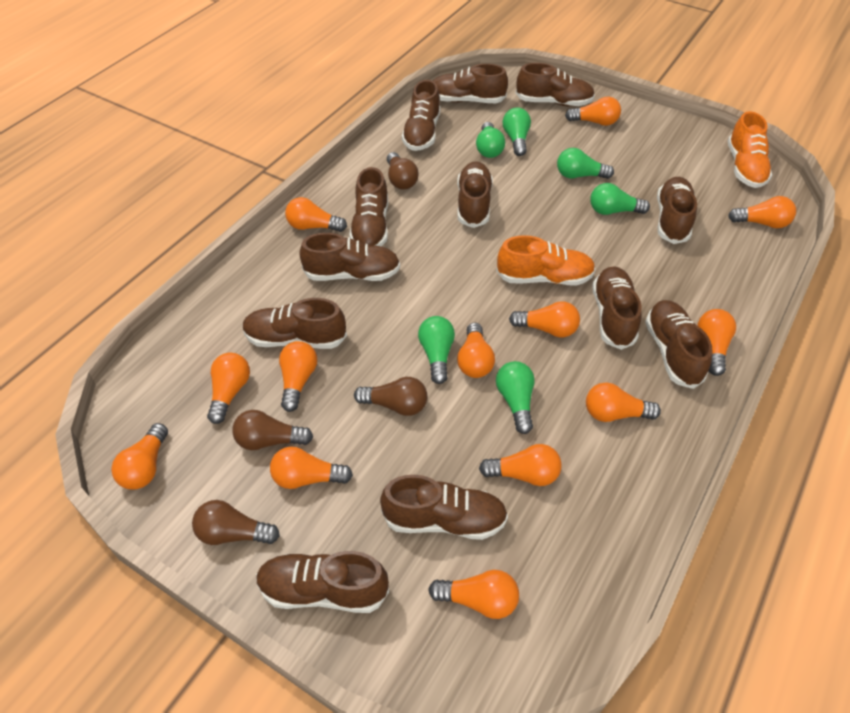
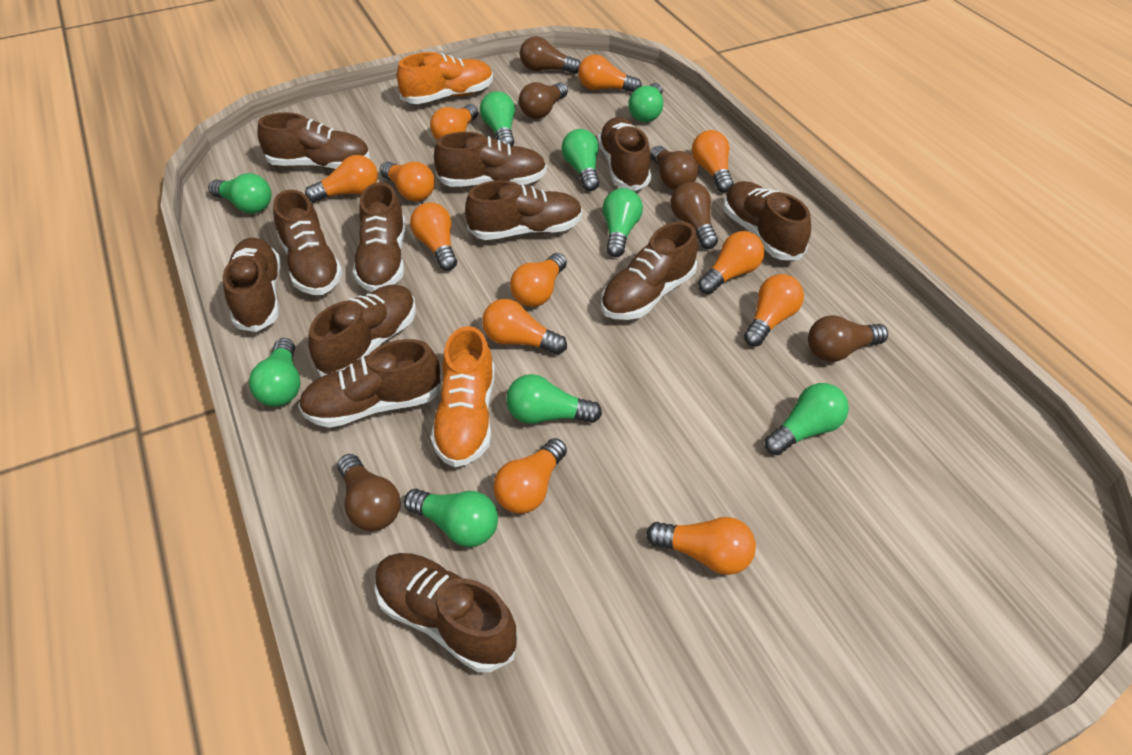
brown light bulb: 4 -> 6
green light bulb: 6 -> 9
orange light bulb: 13 -> 12

